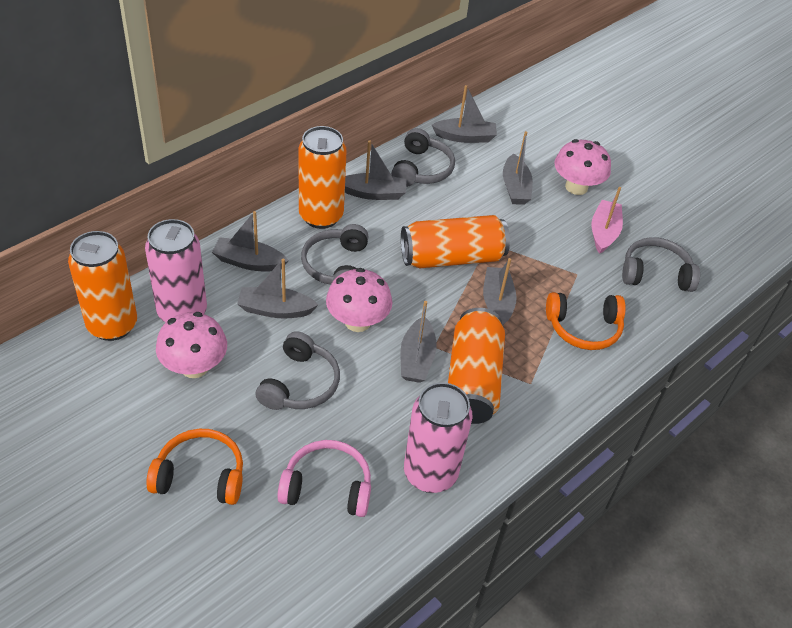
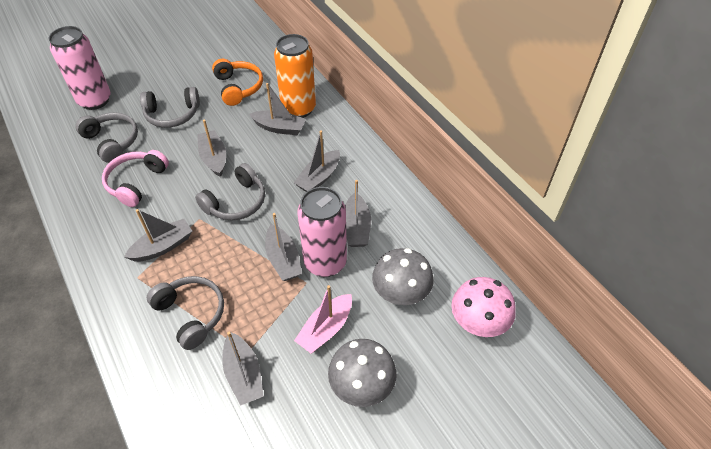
grey mushroom: 0 -> 2
orange can: 4 -> 1
orange headphones: 2 -> 1
pink mushroom: 3 -> 1

